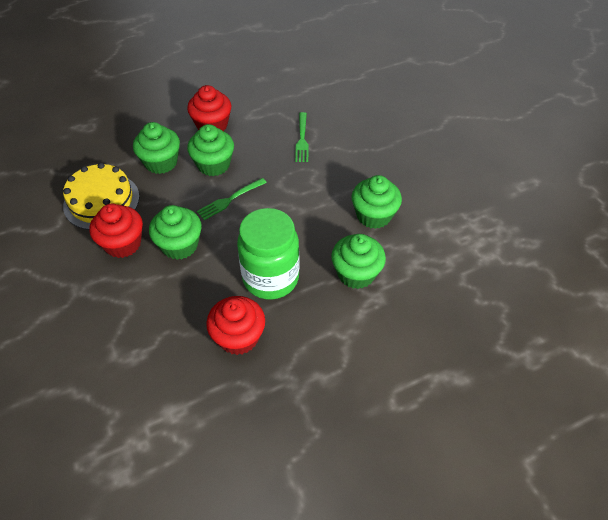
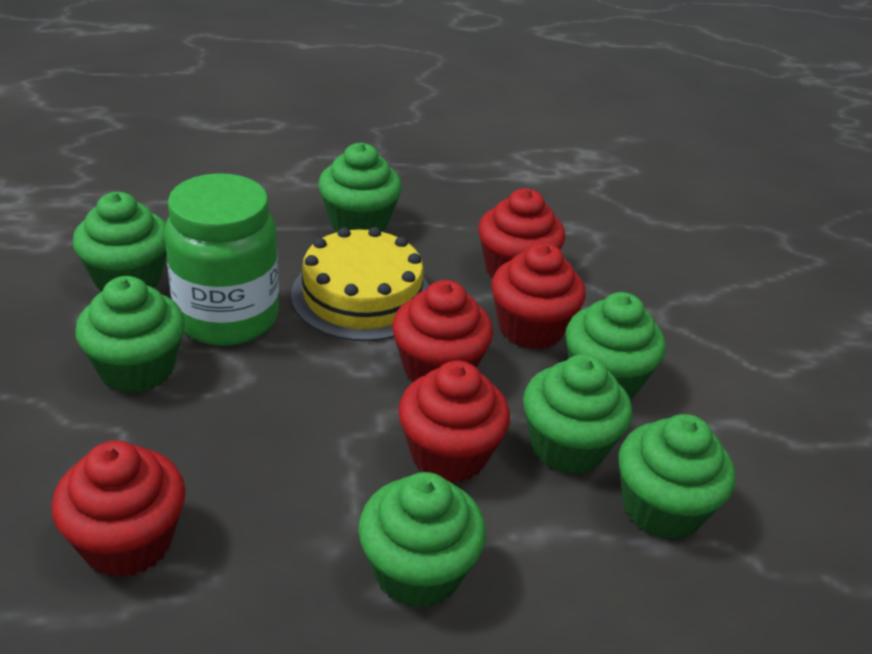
green cupcake: 5 -> 7
green fork: 2 -> 0
red cupcake: 3 -> 5

